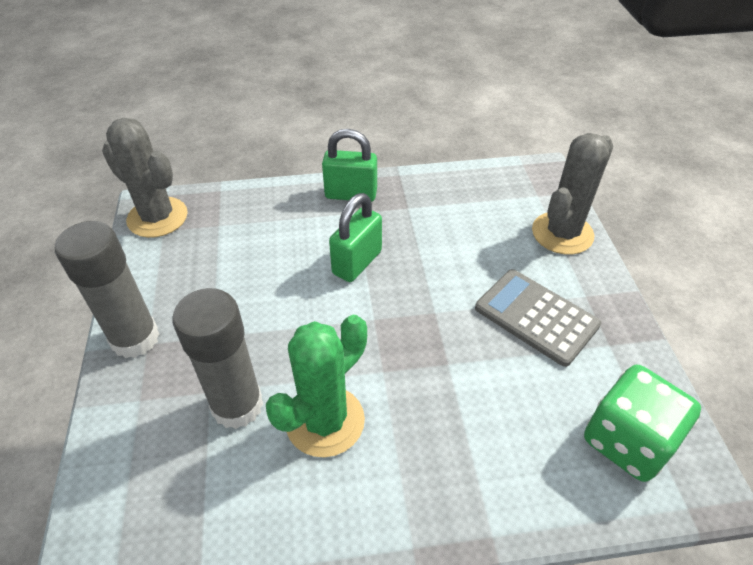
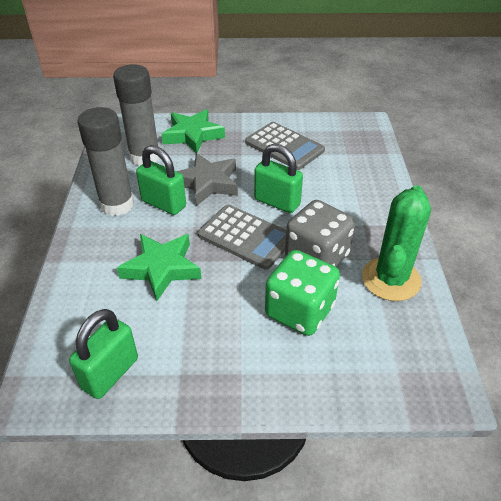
green padlock: 2 -> 3
green star: 0 -> 2
grey cactus: 2 -> 0
grey calculator: 1 -> 2
grey dice: 0 -> 1
grey star: 0 -> 1

